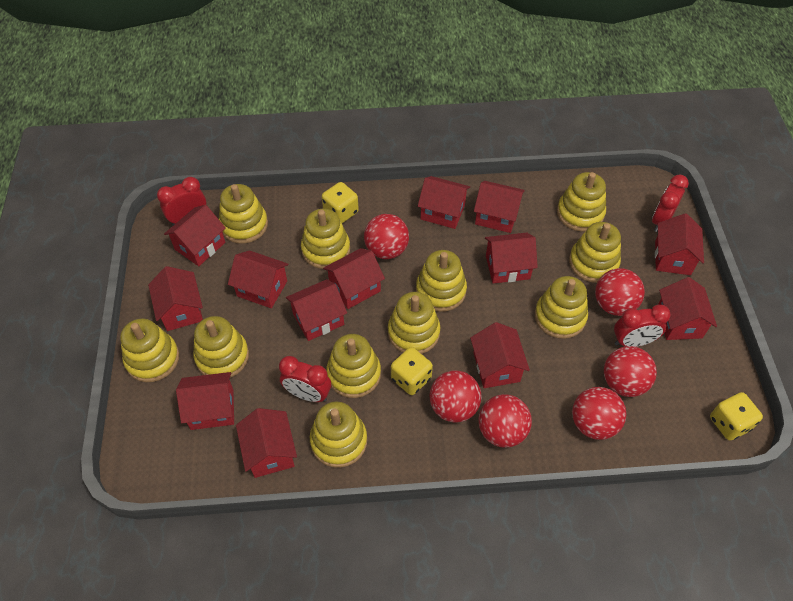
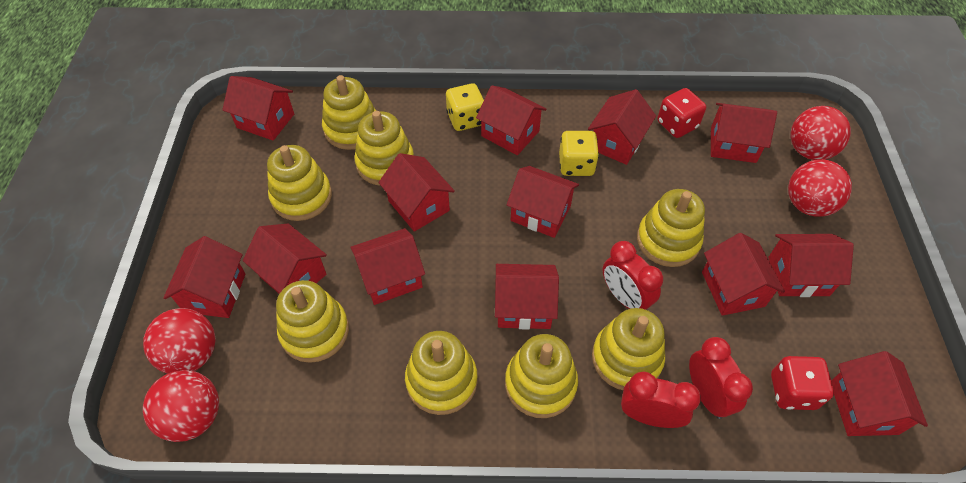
red ball: 6 -> 4
red clock: 4 -> 3
red dice: 0 -> 2
yellow dice: 3 -> 2
yellow stacking toy: 11 -> 8

